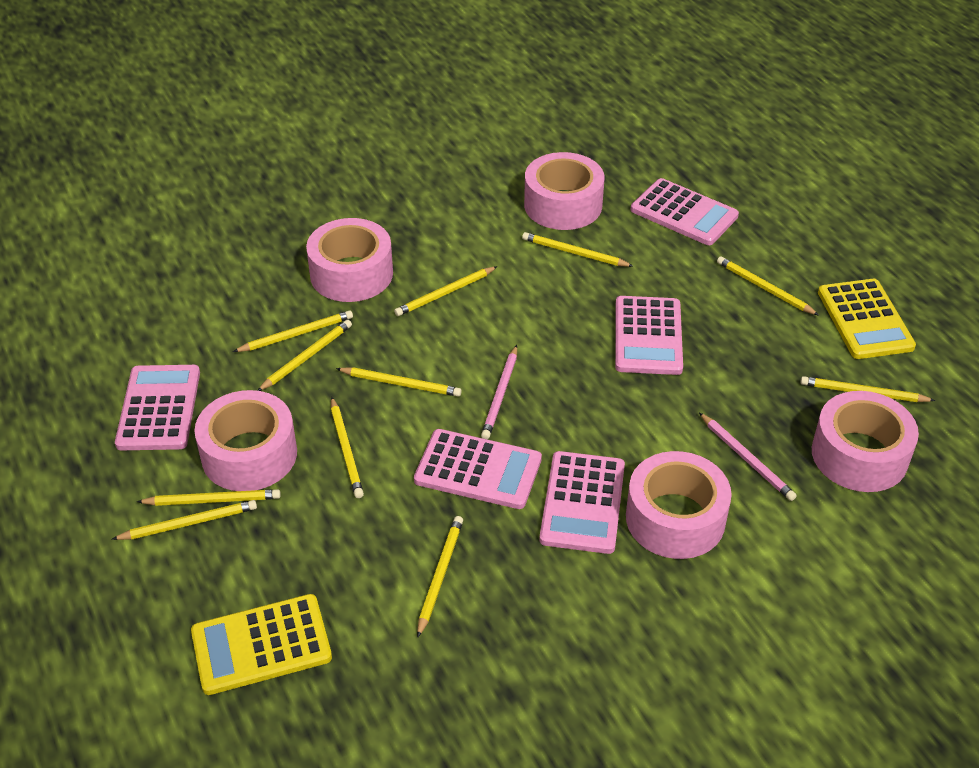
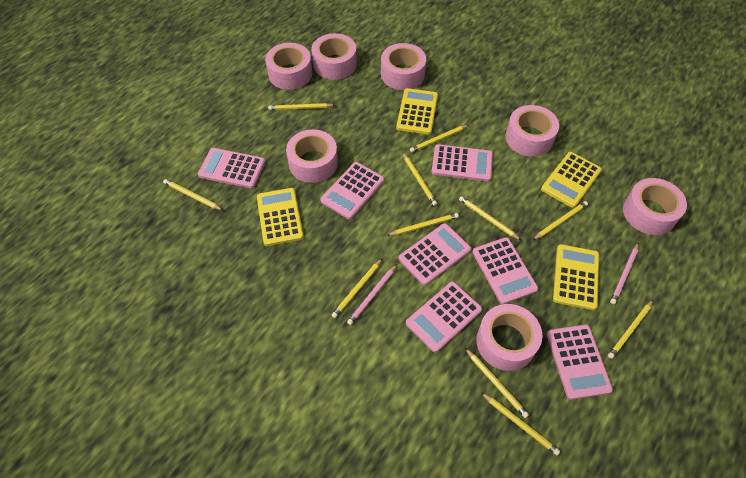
pink calculator: 5 -> 7
pink tape: 5 -> 7
yellow calculator: 2 -> 4

